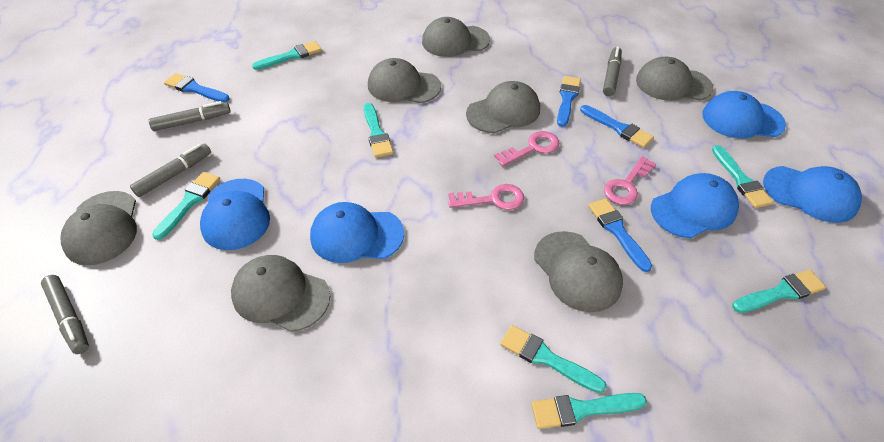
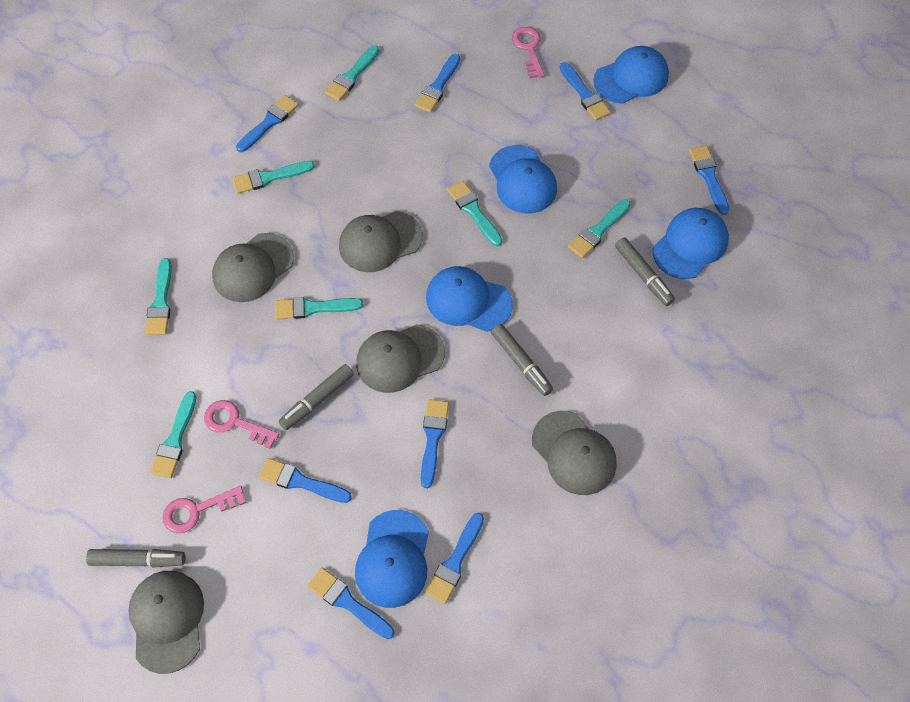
blue brush: 4 -> 8
grey cap: 7 -> 5

